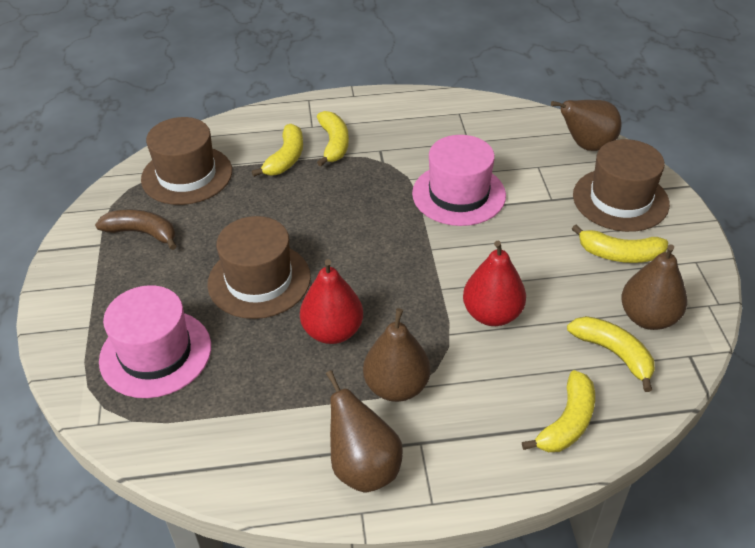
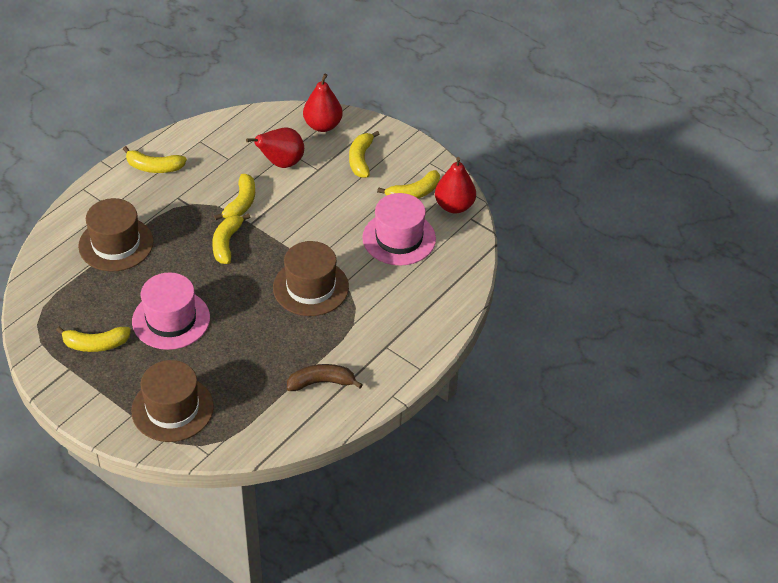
brown pear: 4 -> 0
red pear: 2 -> 3
yellow banana: 5 -> 6

